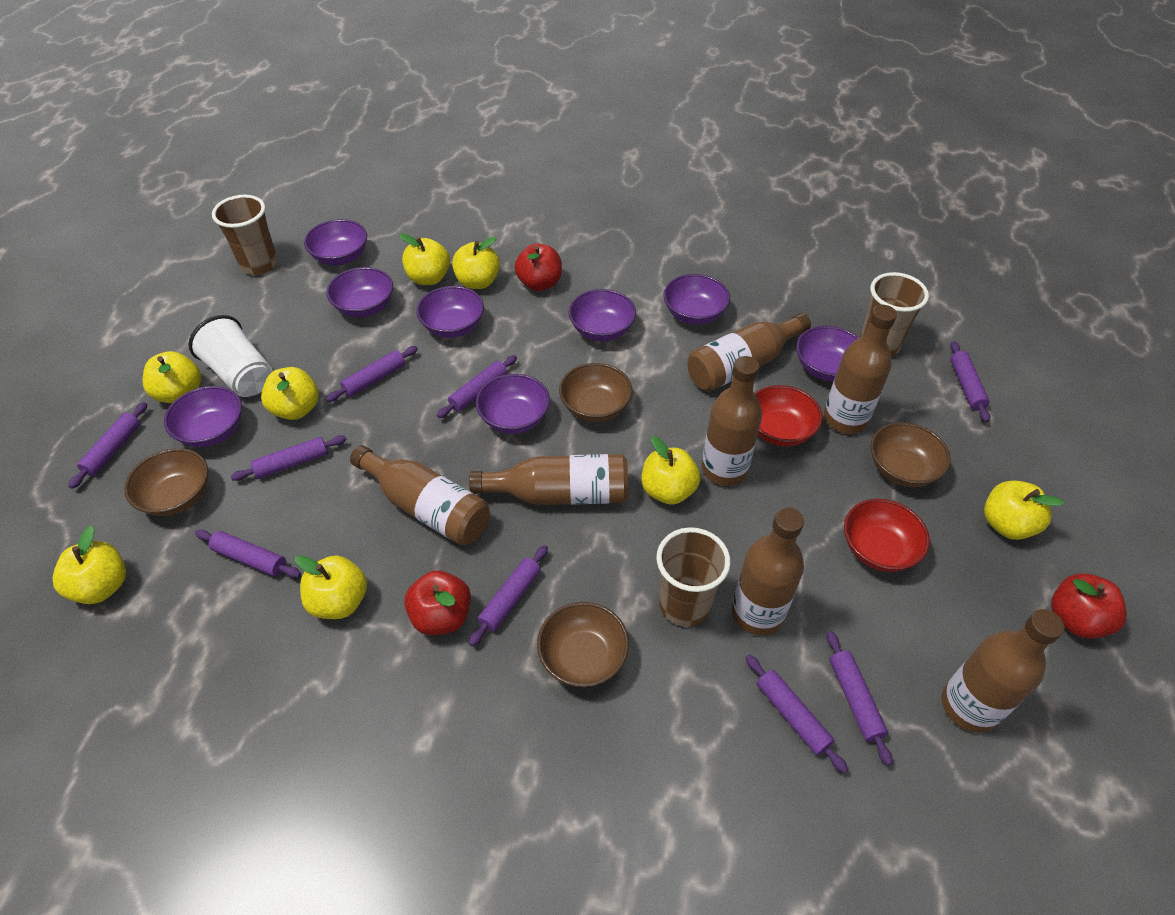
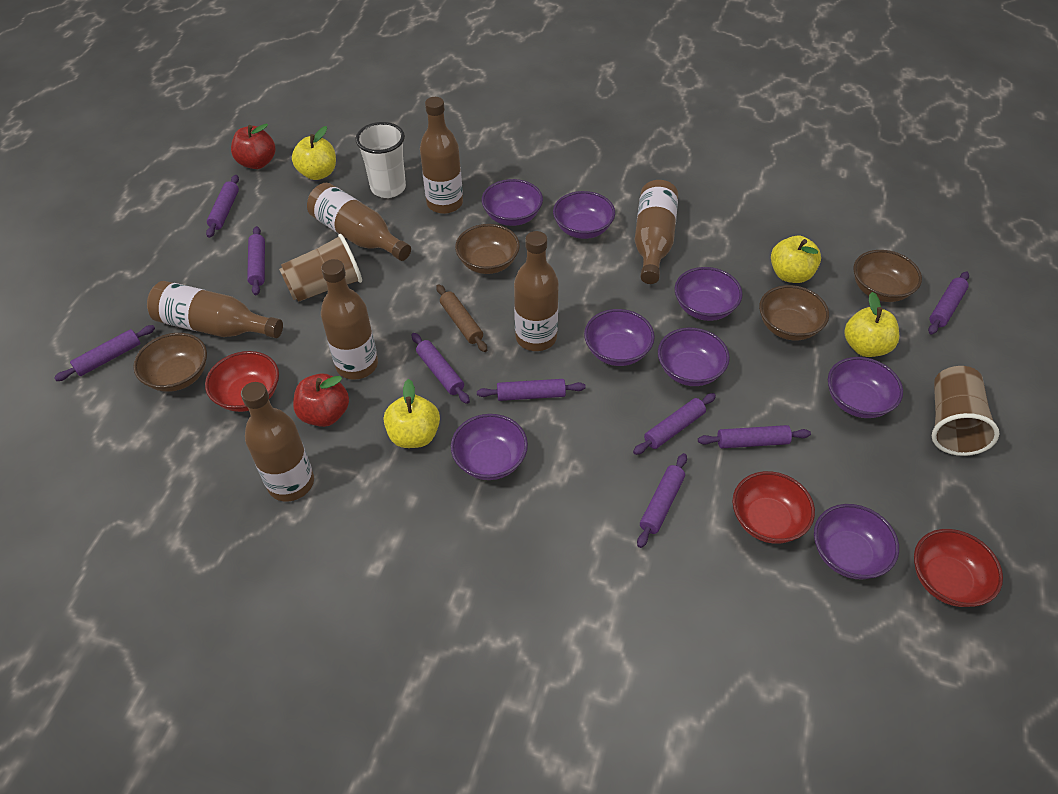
brown cup: 3 -> 2
brown rolling pin: 0 -> 1
red apple: 3 -> 2
red bowl: 2 -> 3
yellow apple: 8 -> 4

